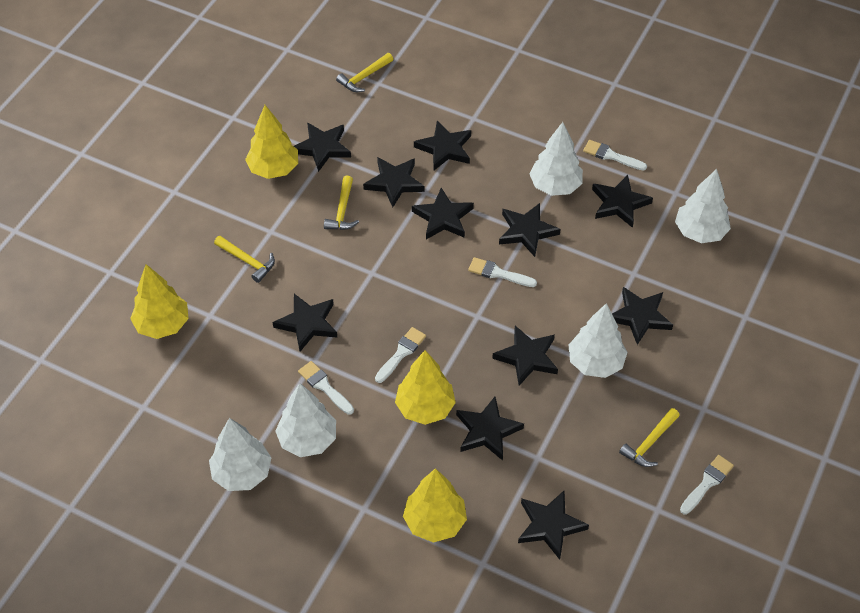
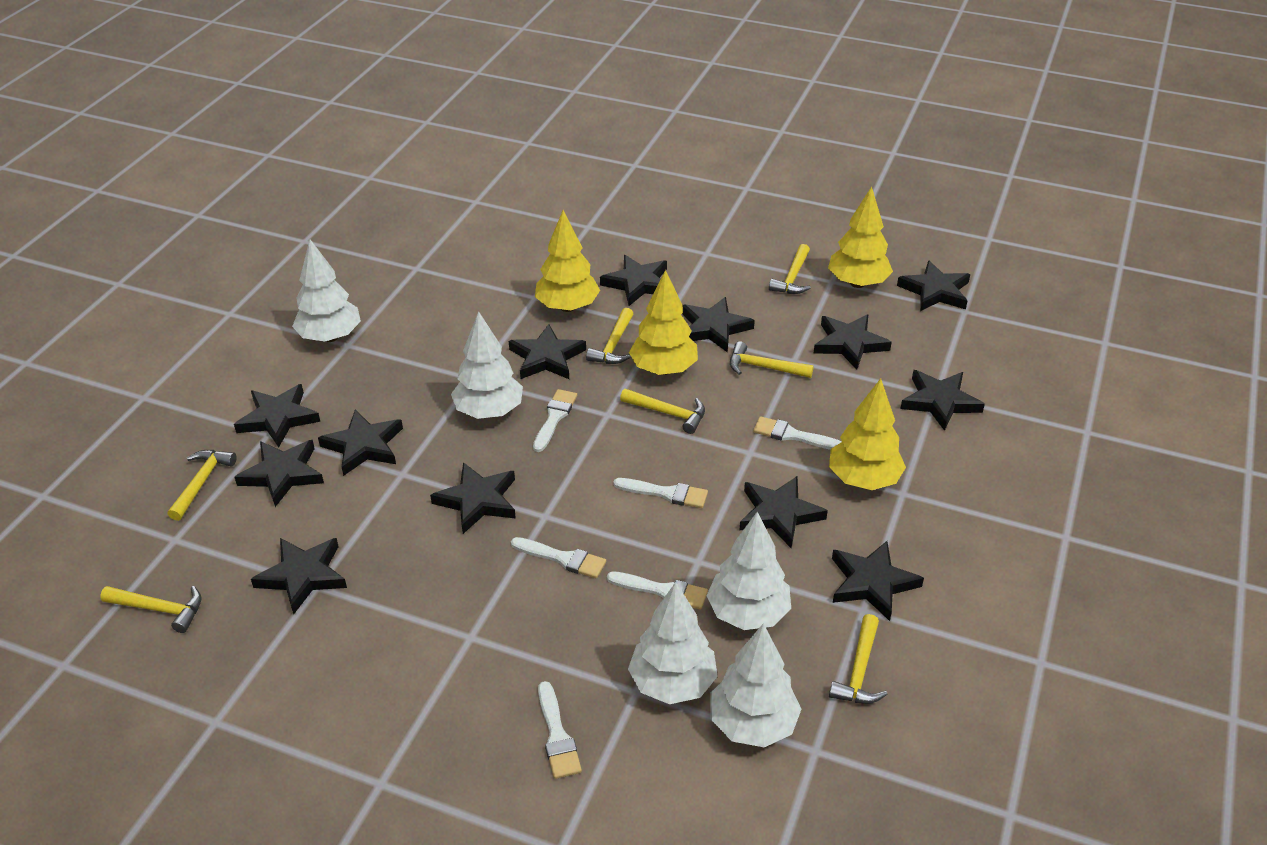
black star: 11 -> 13
white brush: 5 -> 6
yellow hammer: 4 -> 7

